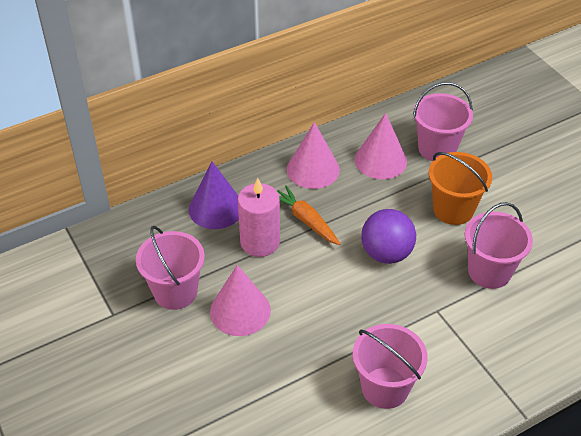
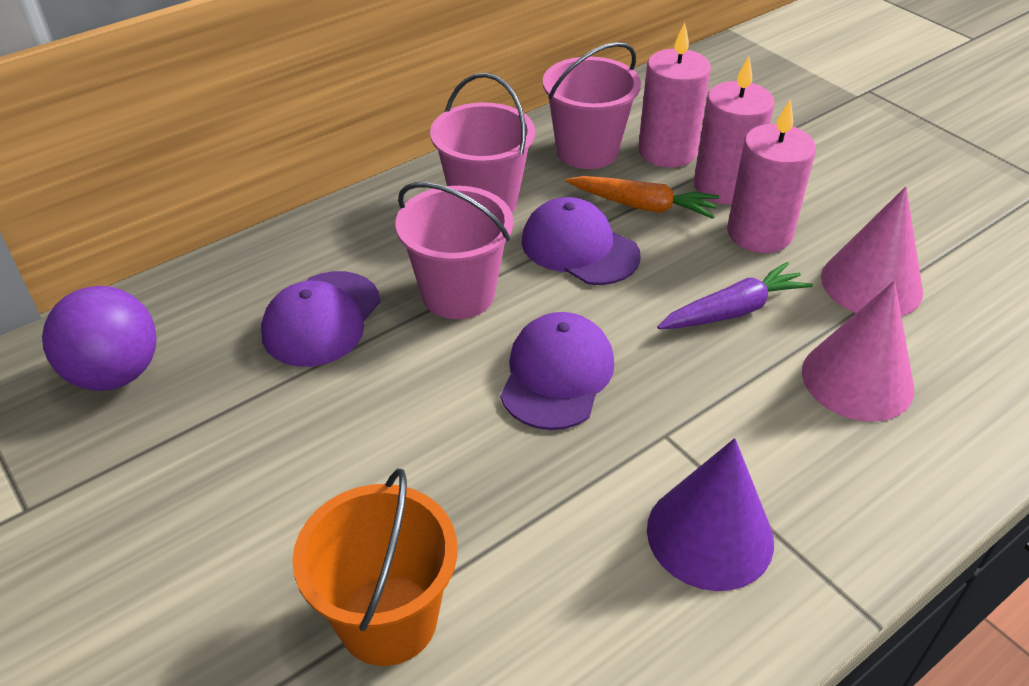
pink bucket: 4 -> 3
pink candle: 1 -> 3
pink cone: 3 -> 2
purple cap: 0 -> 3
purple carrot: 0 -> 1

